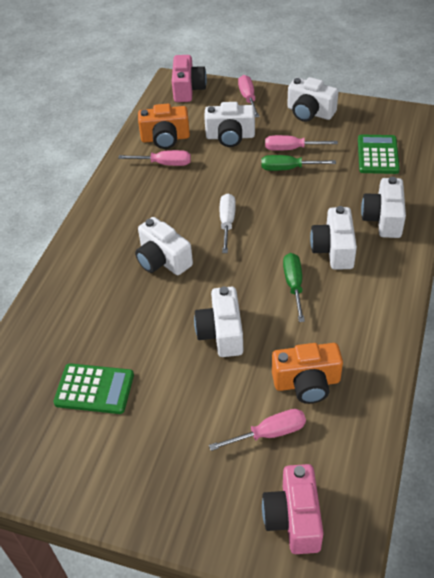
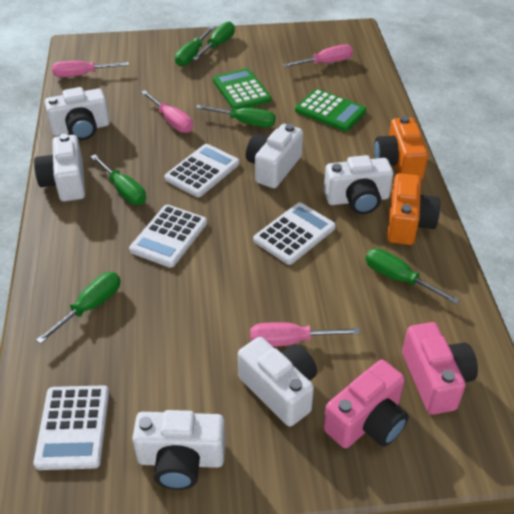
green screwdriver: 2 -> 6
white calculator: 0 -> 4
white screwdriver: 1 -> 0

